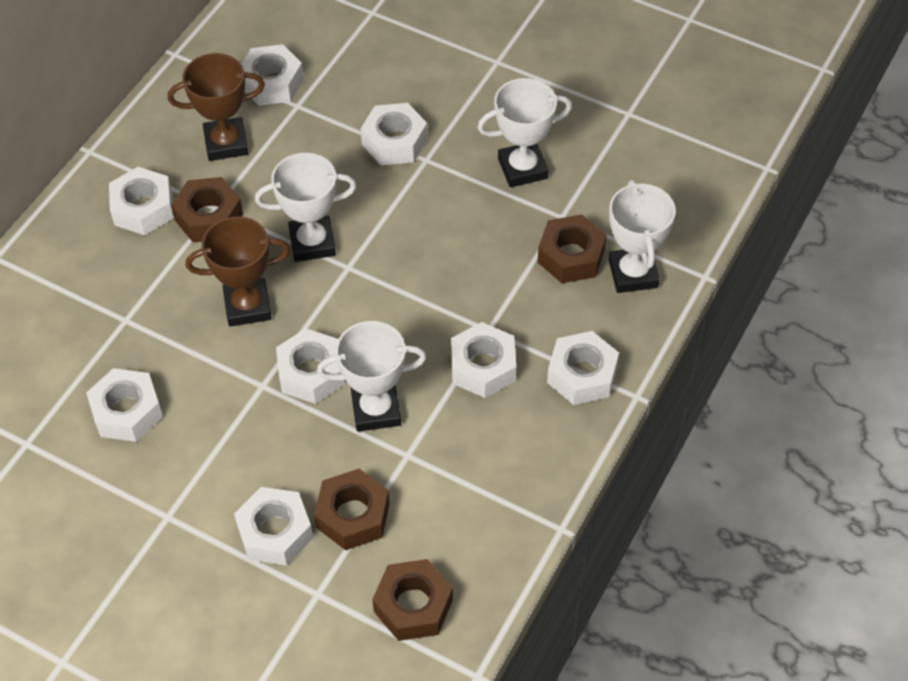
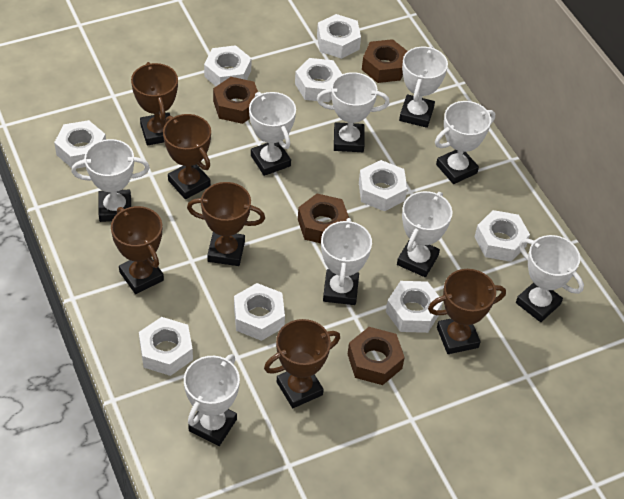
brown trophy: 2 -> 6
white nut: 8 -> 9
white trophy: 4 -> 9

